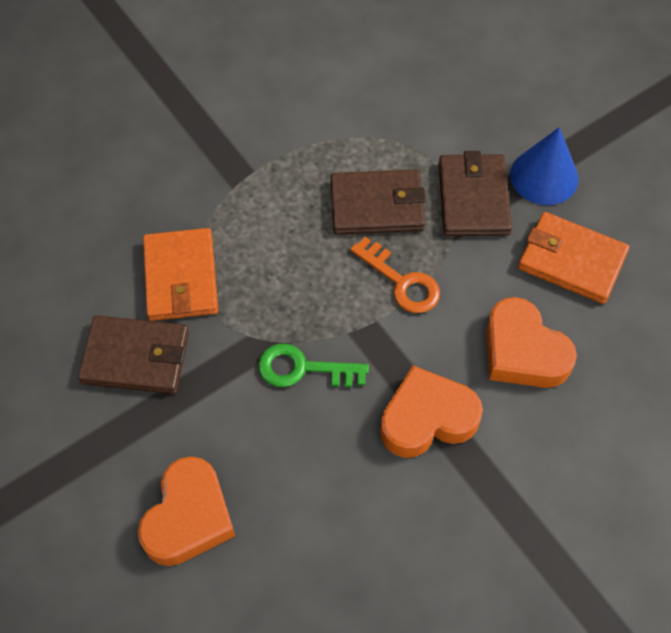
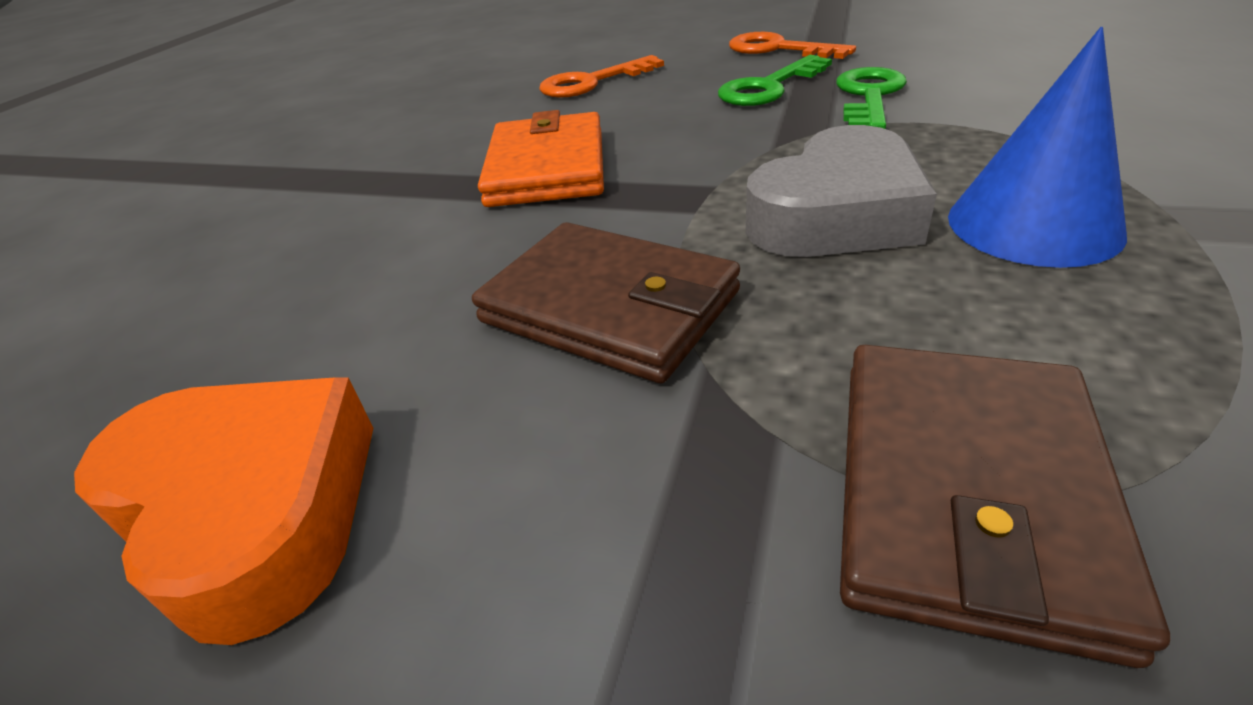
brown wallet: 3 -> 2
green key: 1 -> 2
grey heart: 0 -> 1
orange heart: 3 -> 1
orange key: 1 -> 2
orange wallet: 2 -> 1

